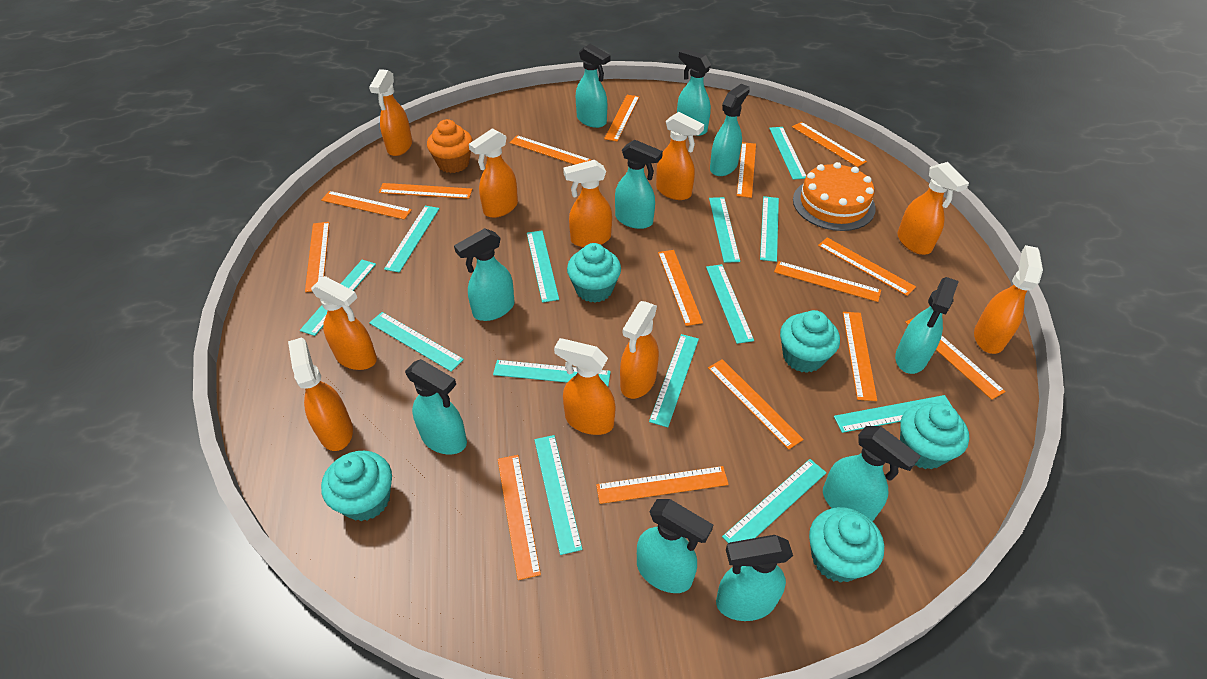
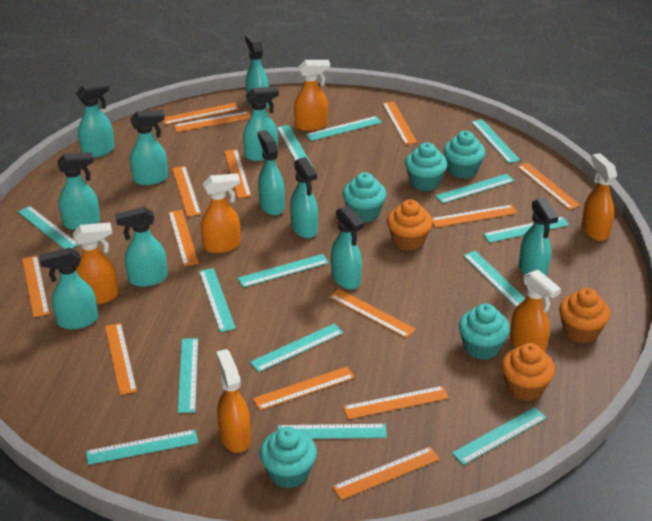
orange cake: 1 -> 0
orange cupcake: 1 -> 3
orange ruler: 15 -> 14
orange spray bottle: 10 -> 6
turquoise ruler: 13 -> 14
turquoise spray bottle: 10 -> 11

